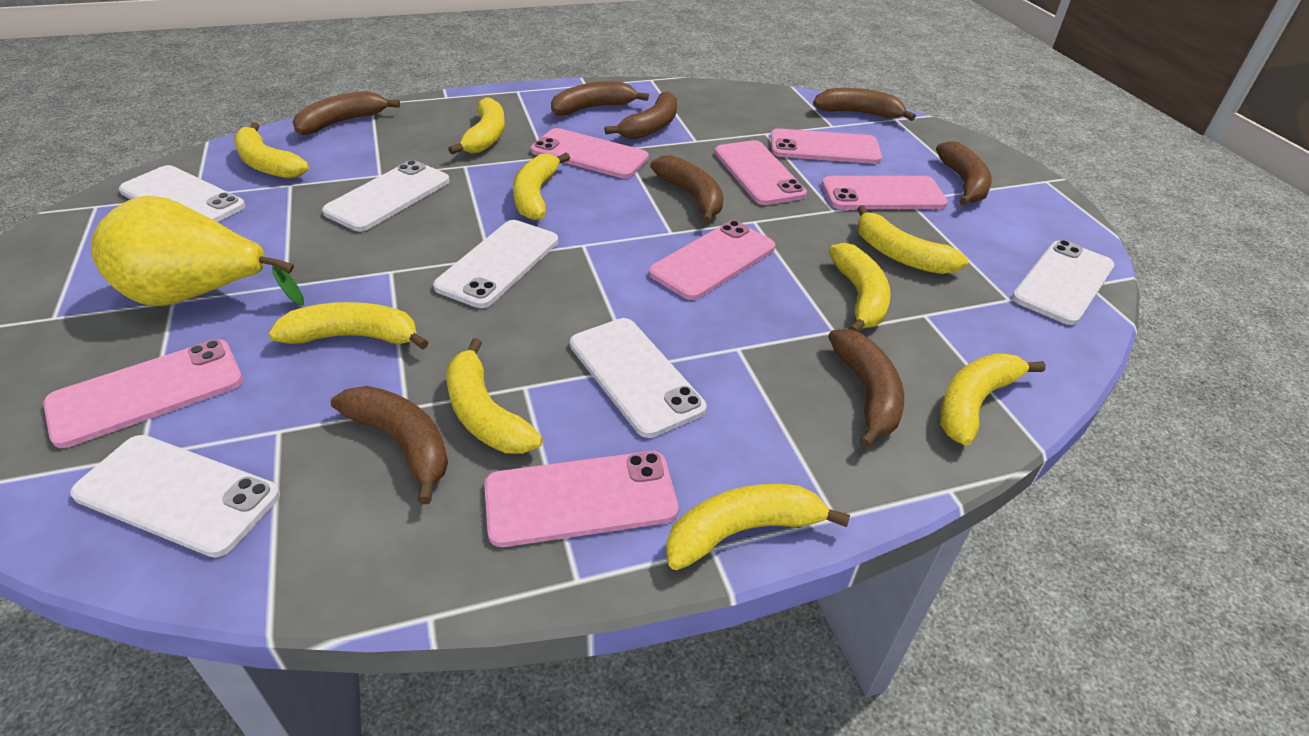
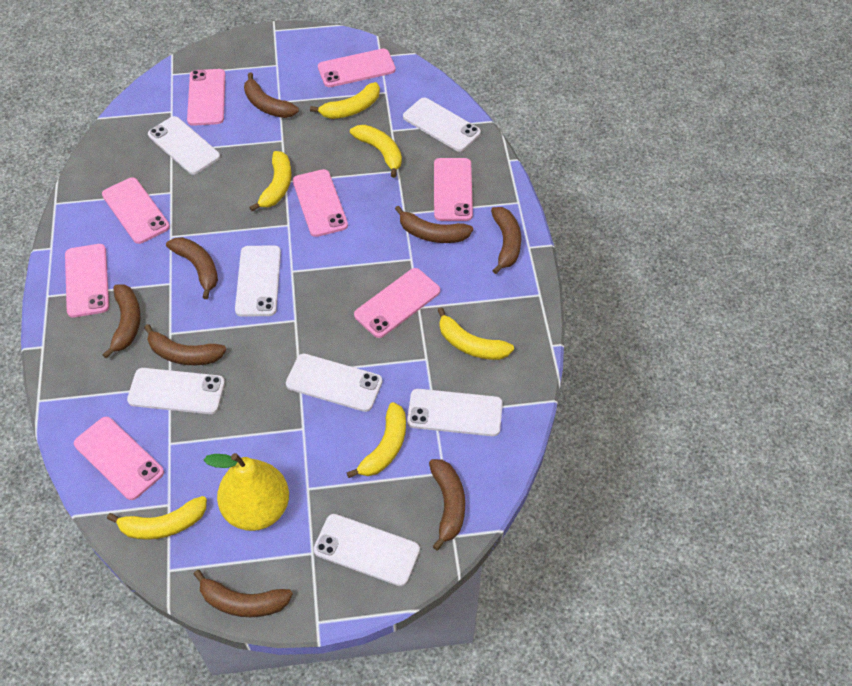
pink phone: 7 -> 8
white phone: 6 -> 7
yellow banana: 9 -> 6

